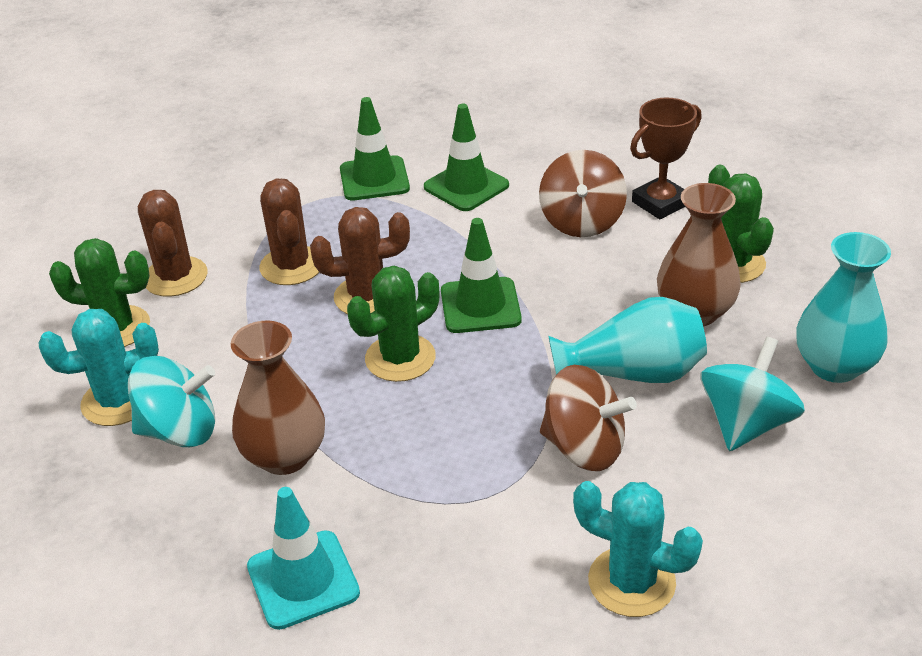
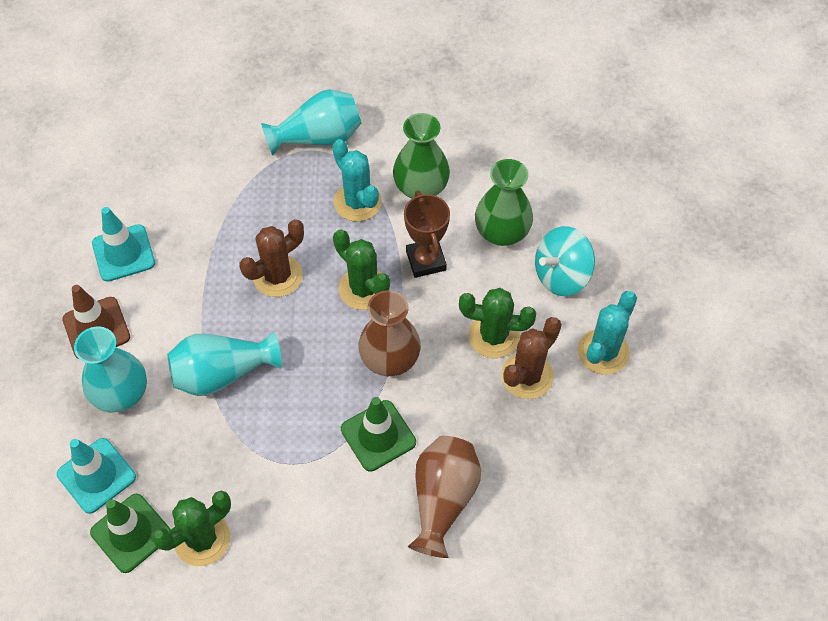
brown cactus: 3 -> 2
brown spinning top: 2 -> 0
brown traffic cone: 0 -> 1
green traffic cone: 3 -> 2
green vase: 0 -> 2
turquoise spinning top: 2 -> 1
turquoise traffic cone: 1 -> 2
turquoise vase: 2 -> 3

